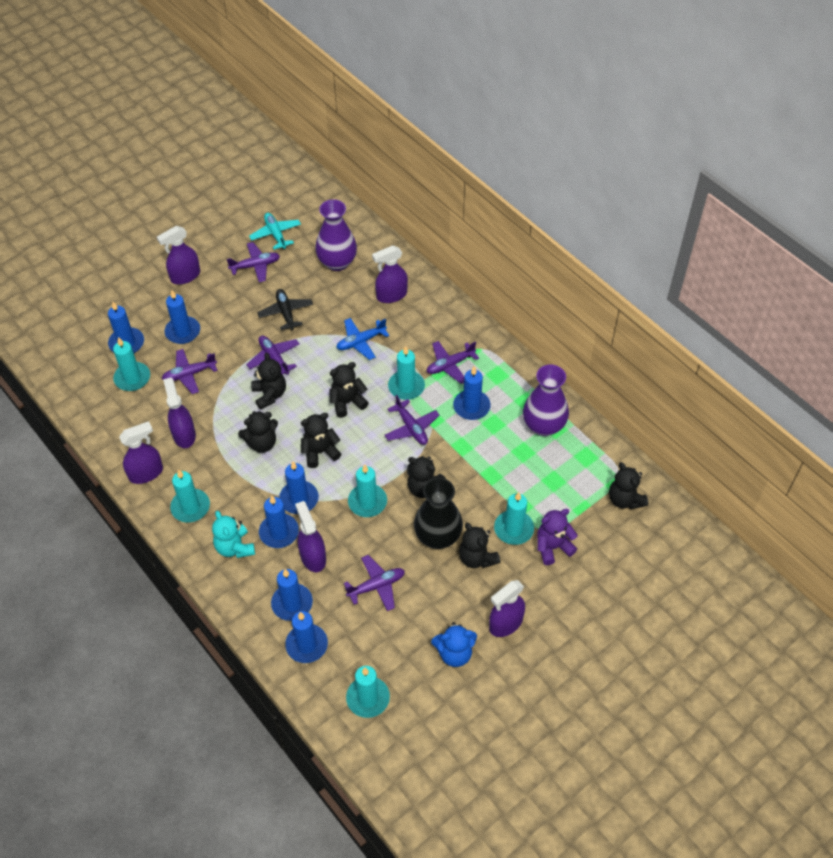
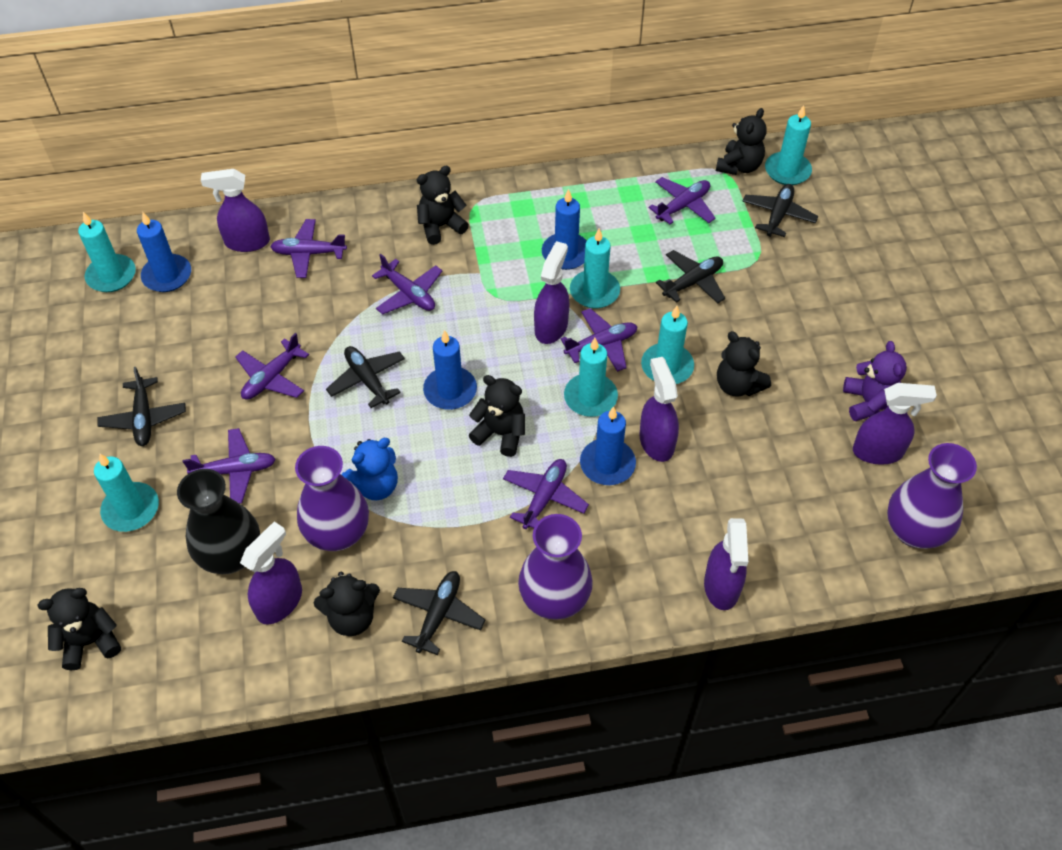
black plane: 1 -> 5
black teddy bear: 7 -> 6
blue candle: 7 -> 4
blue plane: 1 -> 0
purple plane: 6 -> 7
purple vase: 2 -> 3
turquoise plane: 1 -> 0
turquoise teddy bear: 1 -> 0

